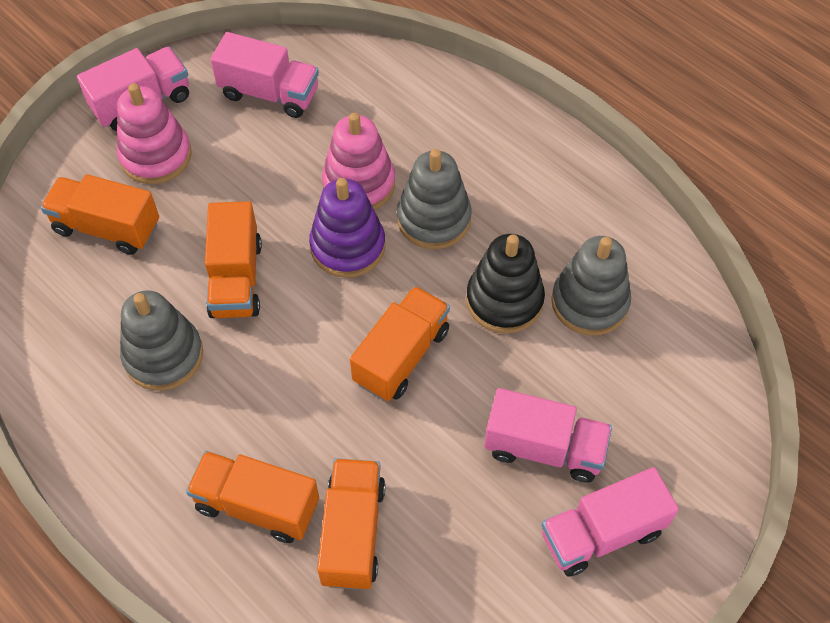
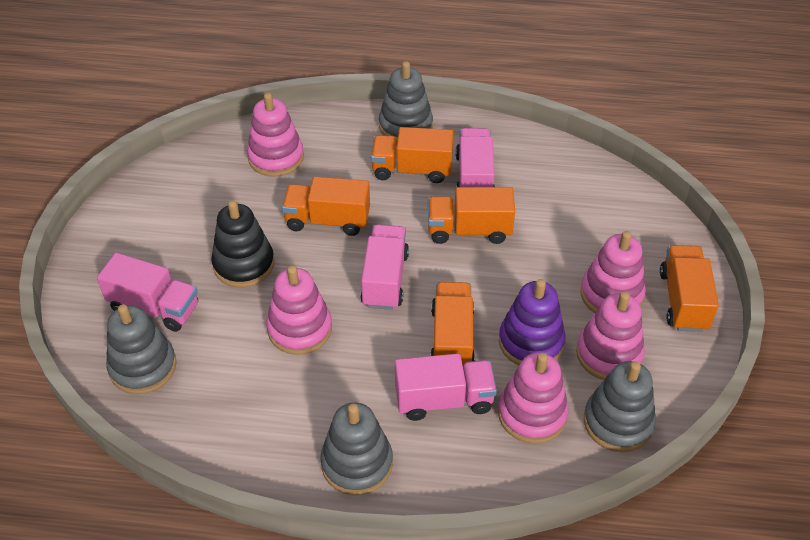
grey stacking toy: 3 -> 4
pink stacking toy: 2 -> 5

